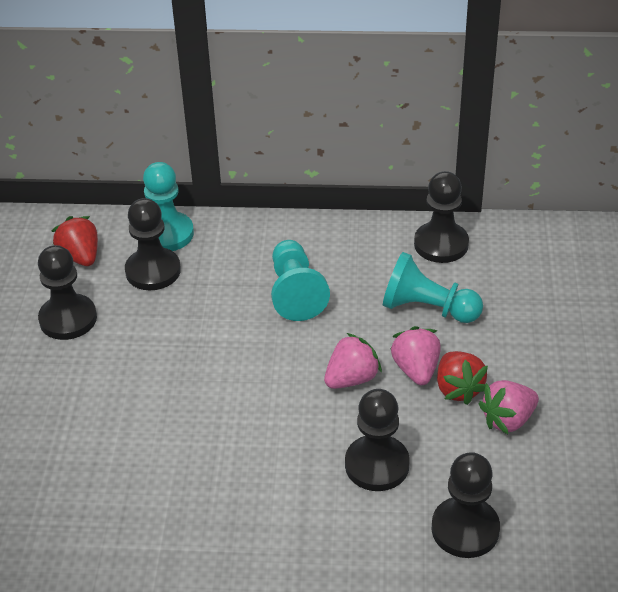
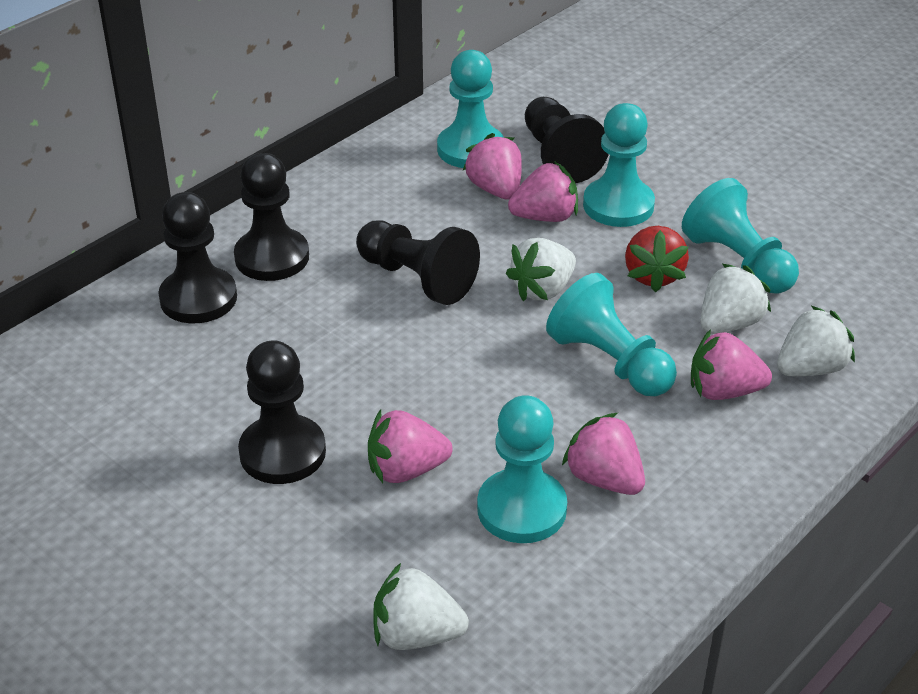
pink strawberry: 3 -> 5
red strawberry: 2 -> 1
turquoise pawn: 3 -> 5
white strawberry: 0 -> 4

